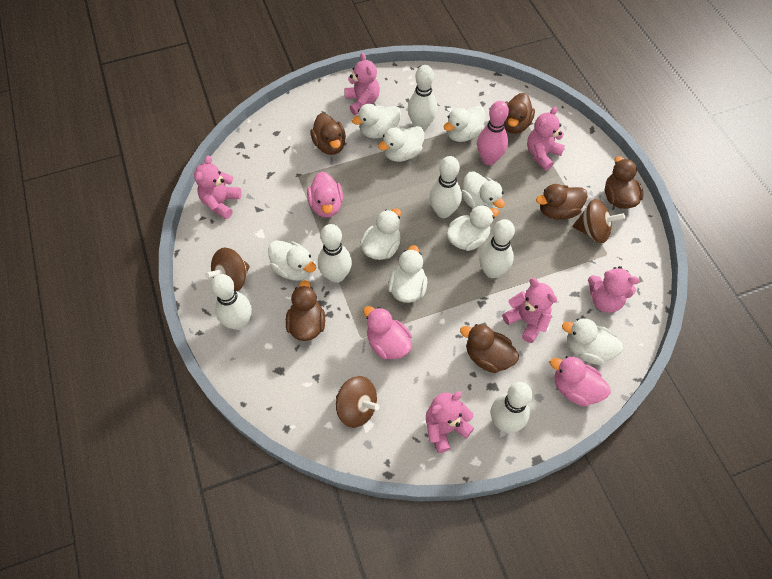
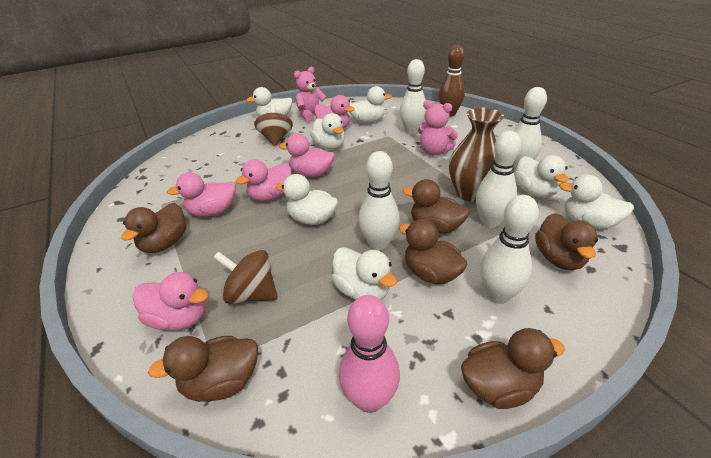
brown bowling pin: 0 -> 1
brown spinning top: 3 -> 2
brown vase: 0 -> 1
pink duck: 3 -> 5
pink teddy bear: 6 -> 2
white bowling pin: 6 -> 5
white duck: 9 -> 7

